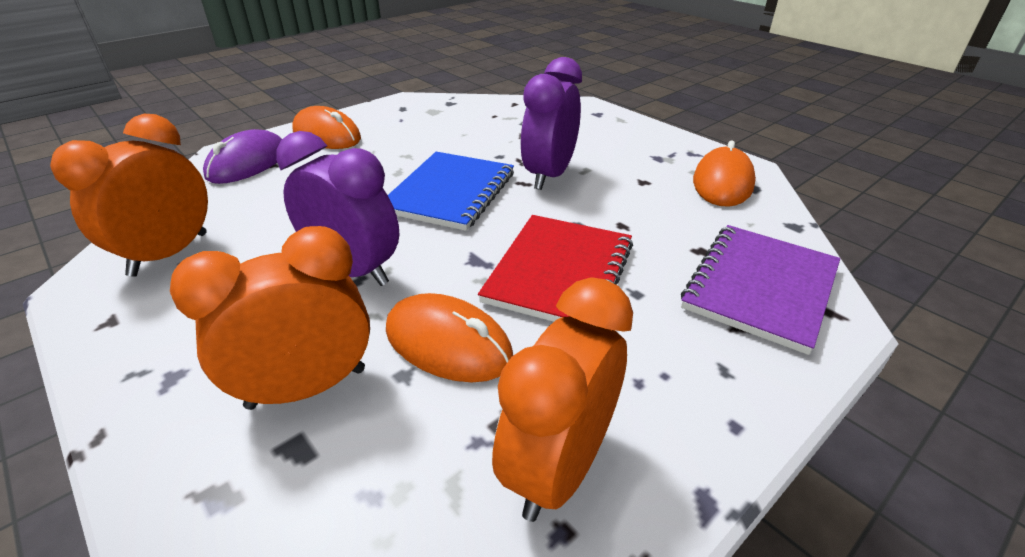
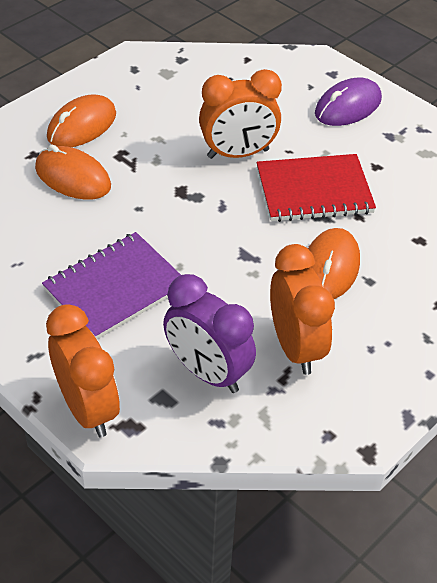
blue notebook: 1 -> 0
purple clock: 2 -> 1

